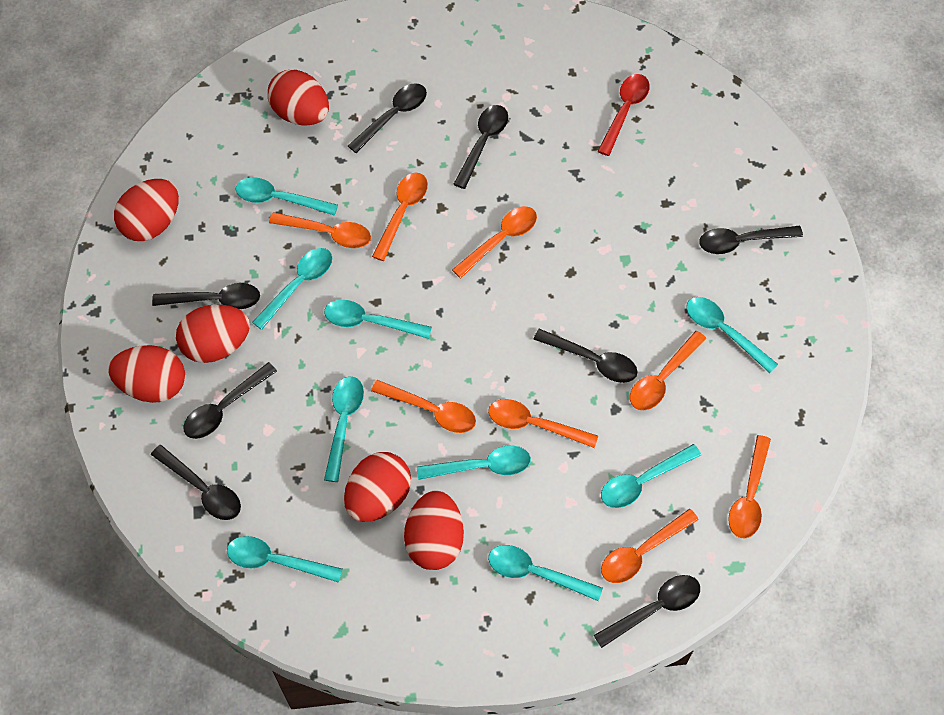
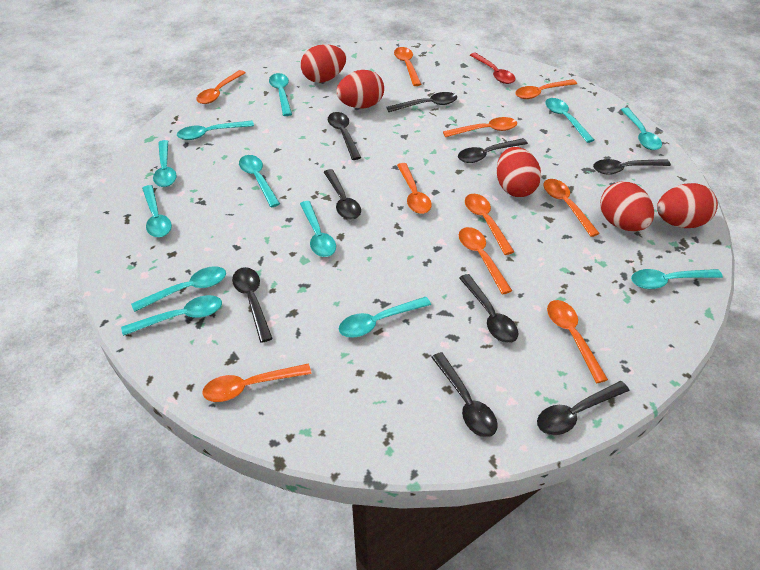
black spoon: 8 -> 9
orange spoon: 8 -> 10
red egg: 6 -> 5
turquoise spoon: 9 -> 12

